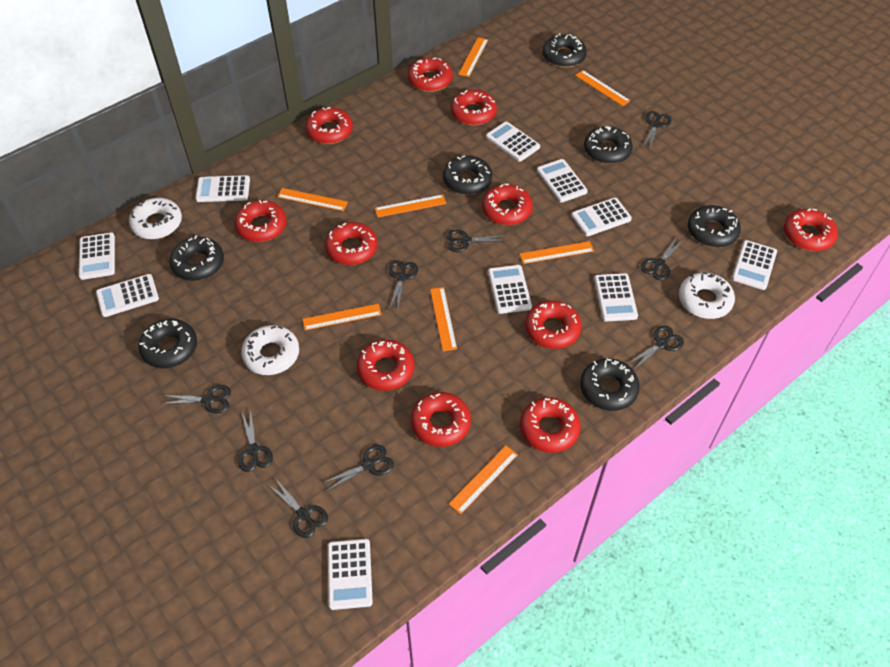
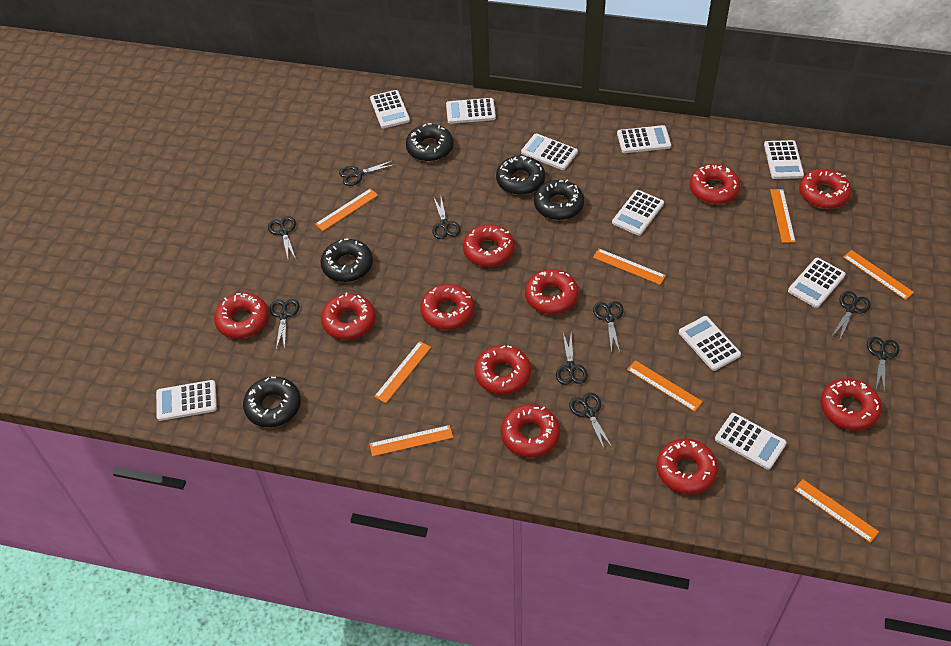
black donut: 7 -> 5
white donut: 3 -> 0

